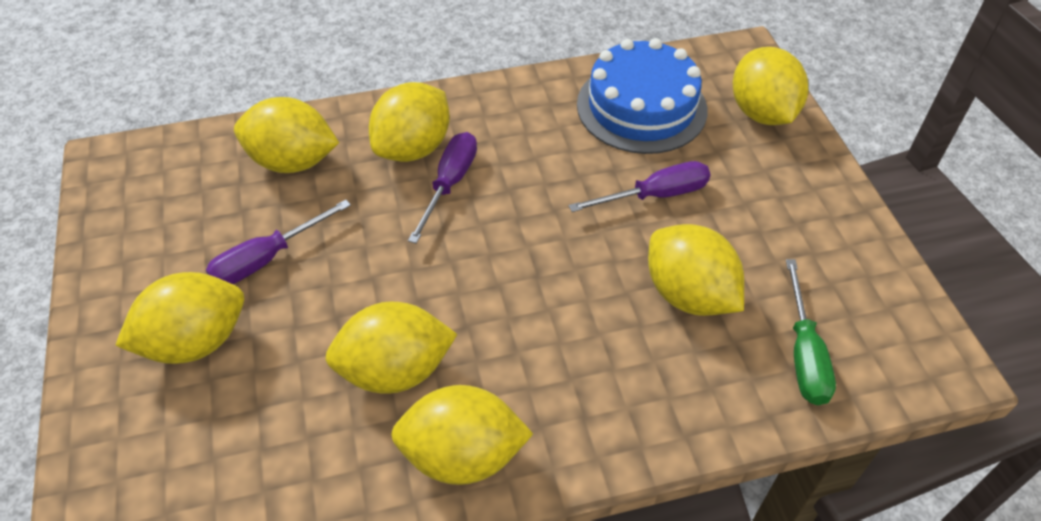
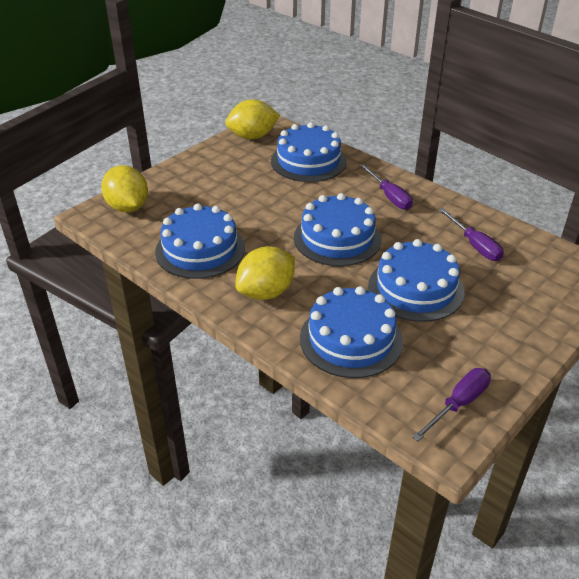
blue cake: 1 -> 5
green screwdriver: 1 -> 0
yellow lemon: 7 -> 3

